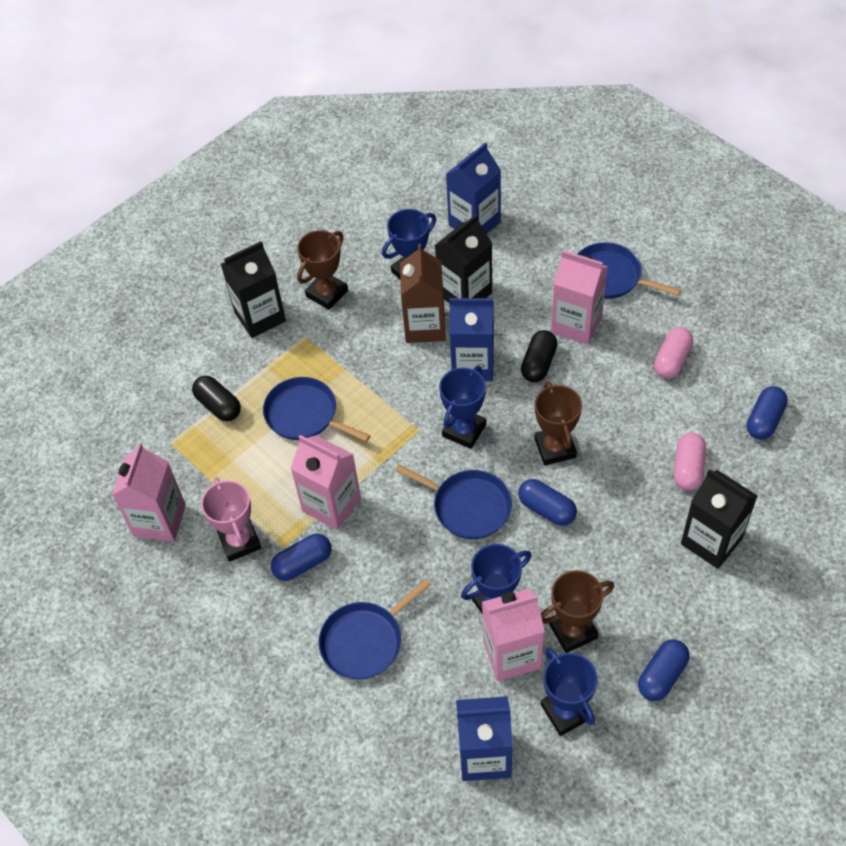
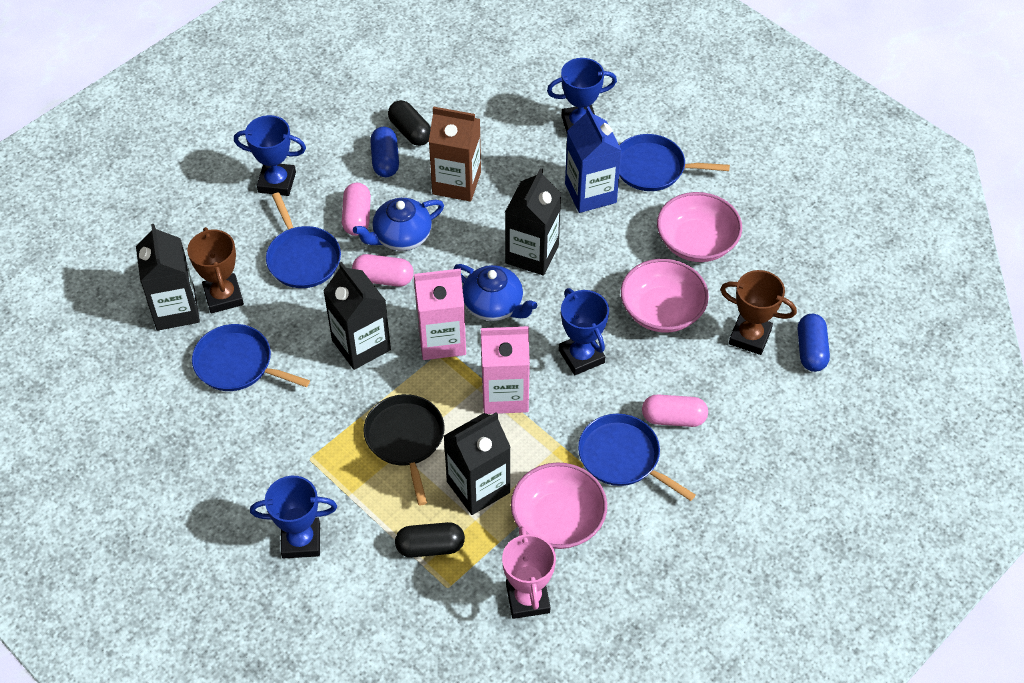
black carton: 3 -> 4
black pan: 0 -> 1
blue capsule: 4 -> 2
blue carton: 3 -> 1
blue teapot: 0 -> 2
brown trophy: 3 -> 2
pink bowl: 0 -> 3
pink capsule: 2 -> 3
pink carton: 4 -> 2

